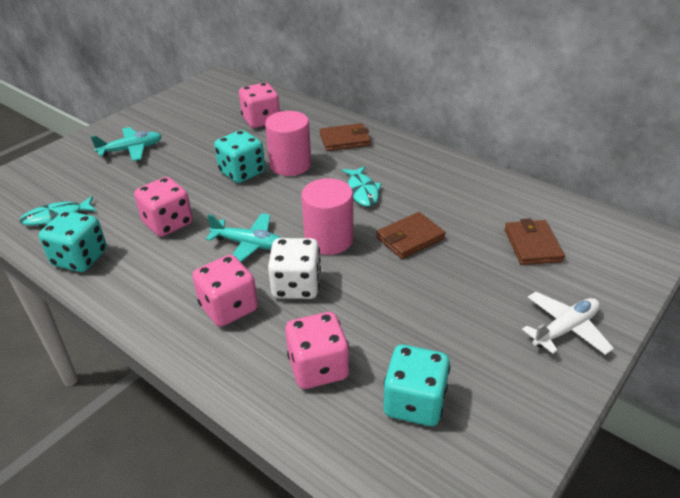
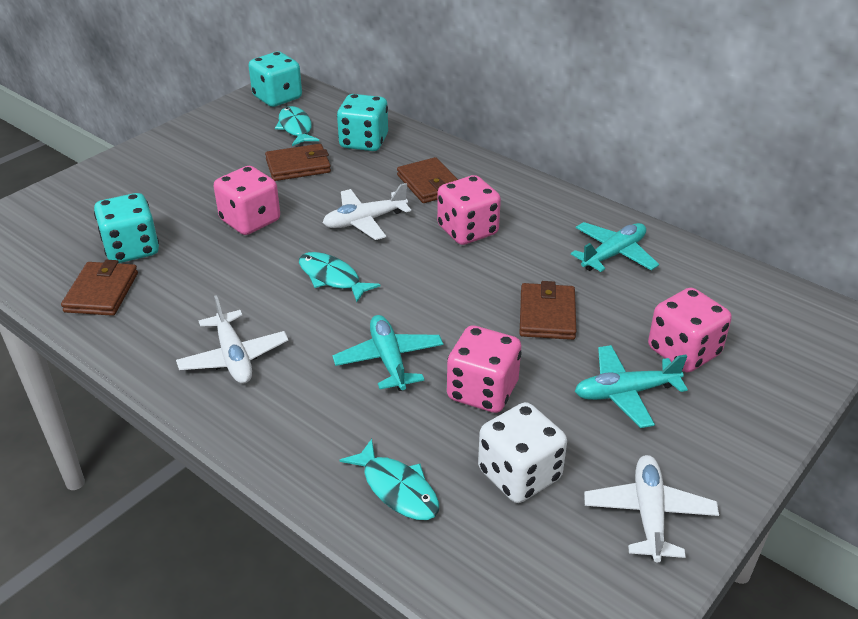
brown wallet: 3 -> 4
pink cylinder: 2 -> 0
turquoise fish: 2 -> 3
turquoise plane: 2 -> 3
white plane: 1 -> 3

